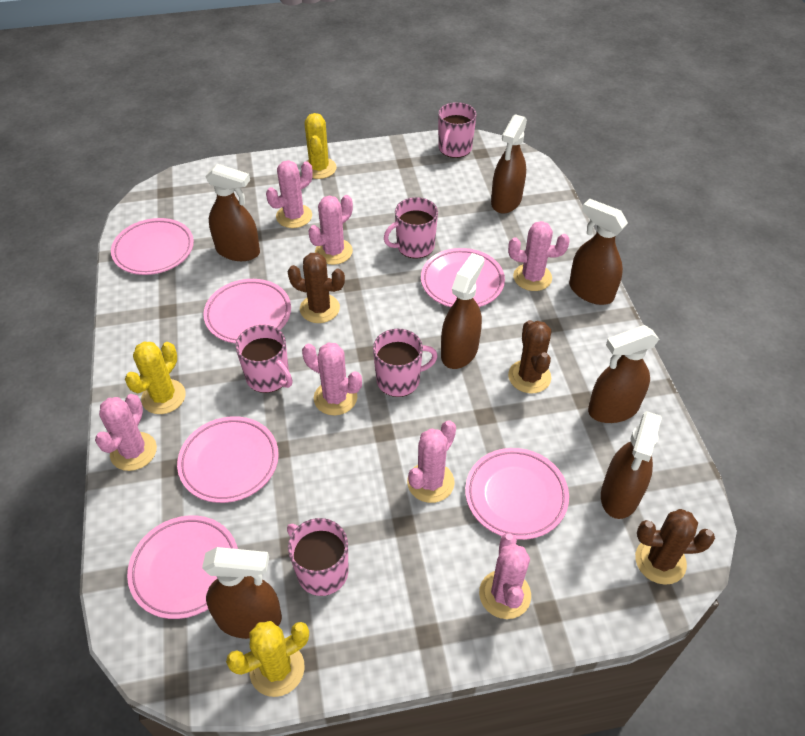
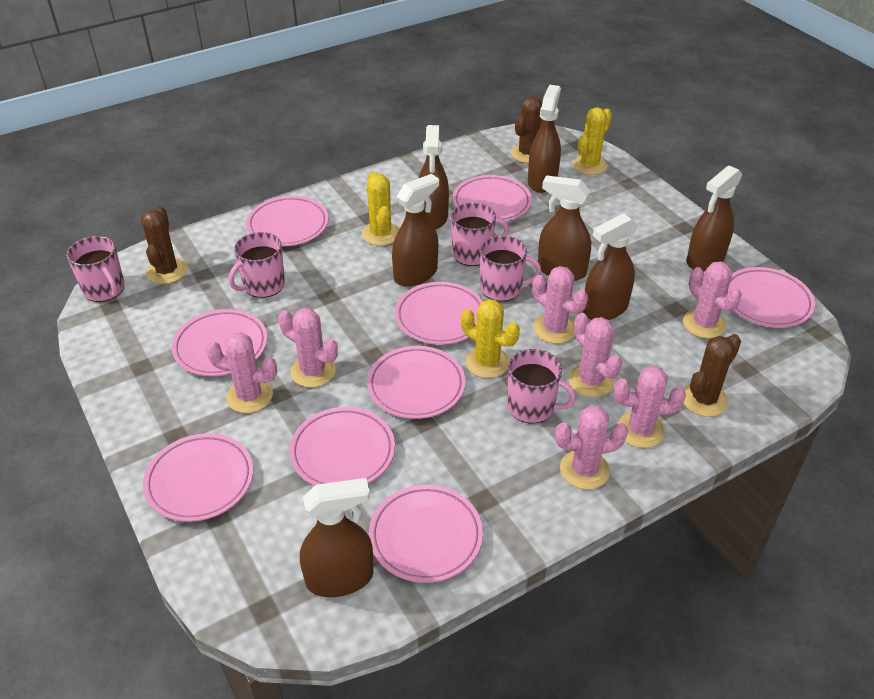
pink plate: 6 -> 9

